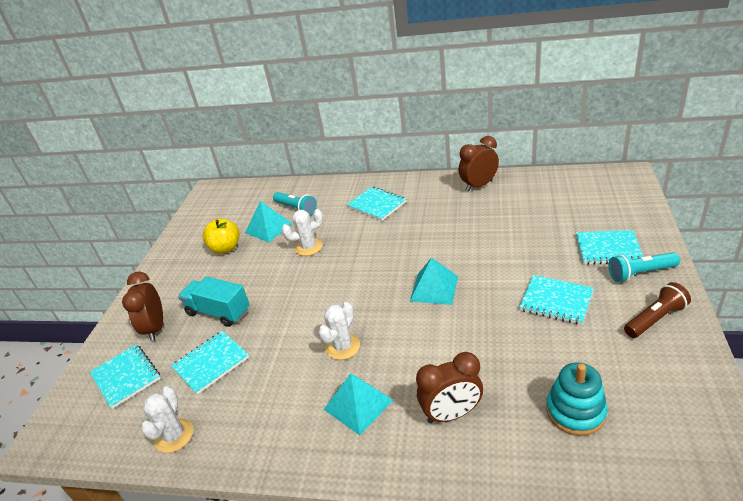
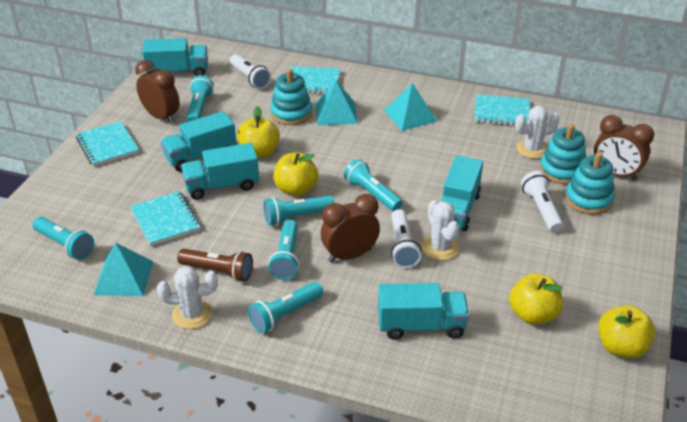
turquoise flashlight: 2 -> 6
turquoise notebook: 5 -> 4
turquoise stacking toy: 1 -> 3
turquoise truck: 1 -> 5
white flashlight: 0 -> 3
yellow apple: 1 -> 4

